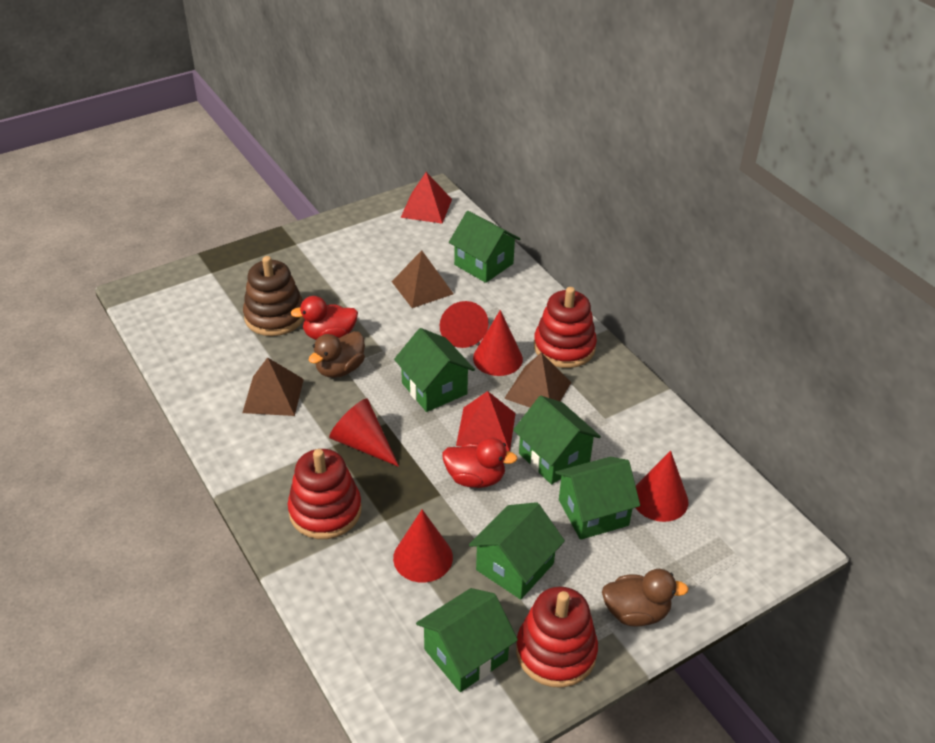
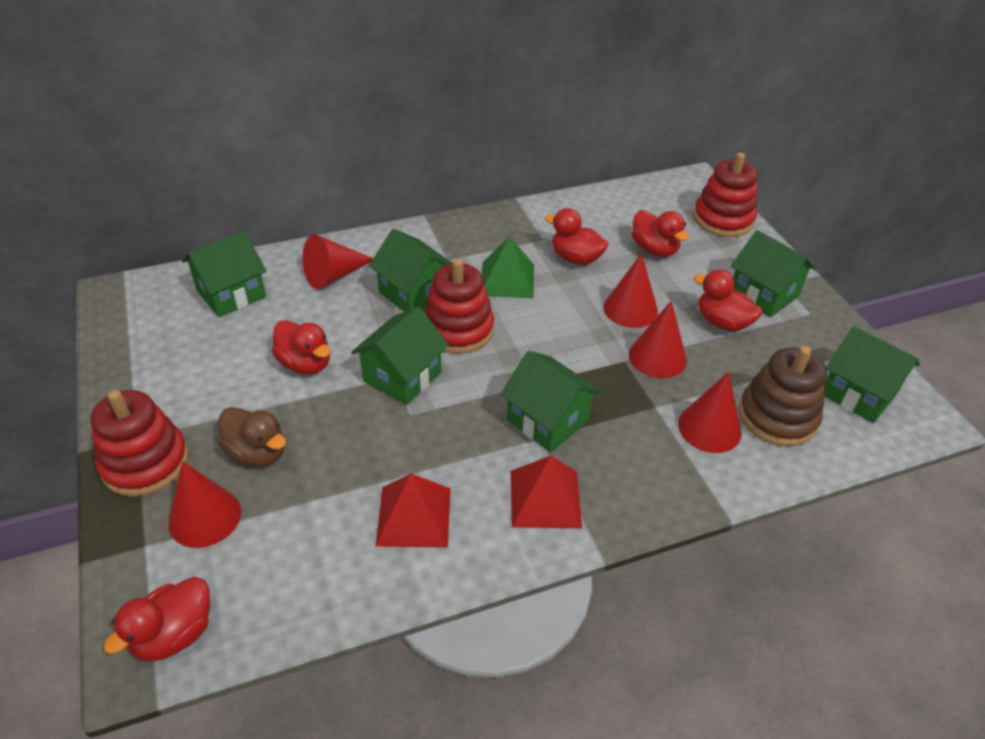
brown duck: 2 -> 1
brown pyramid: 3 -> 0
green pyramid: 0 -> 1
red duck: 2 -> 5

